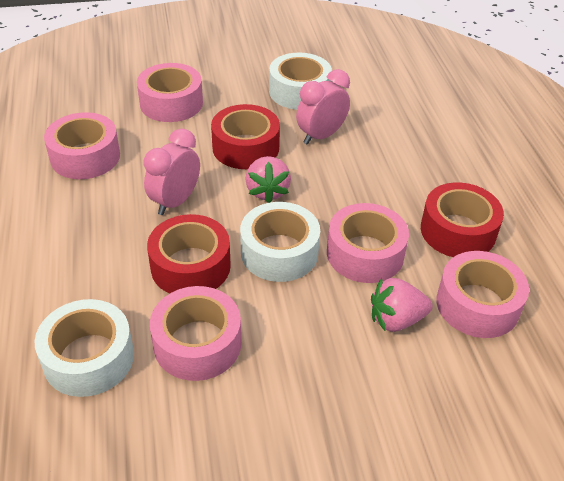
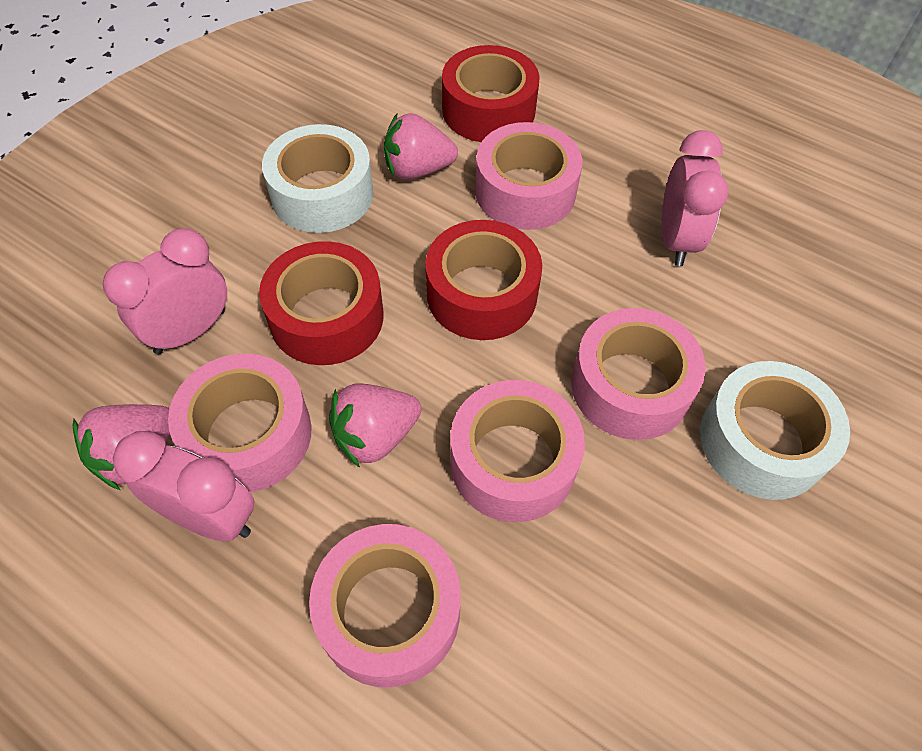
pink clock: 2 -> 3
pink strawberry: 2 -> 3
white tape: 3 -> 2

